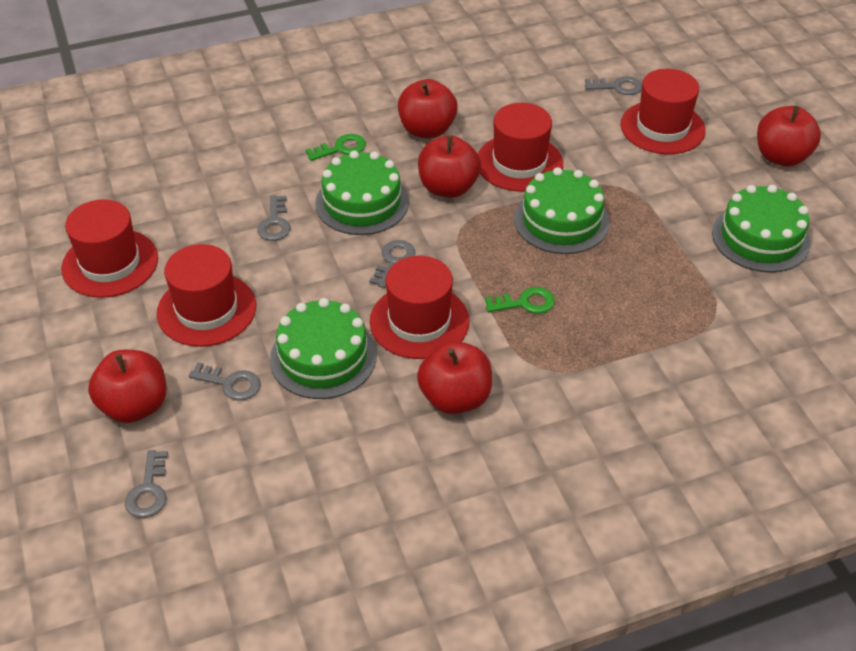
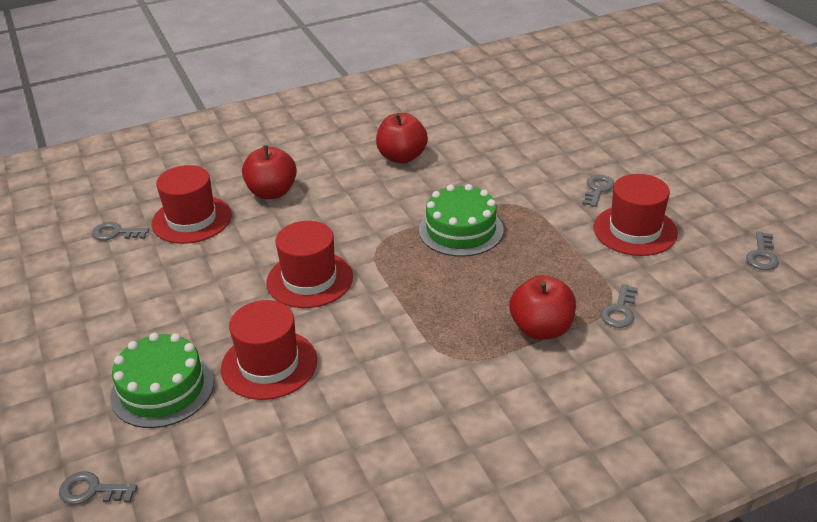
green cake: 4 -> 2
green key: 2 -> 0
red apple: 5 -> 3
red hat: 5 -> 4

